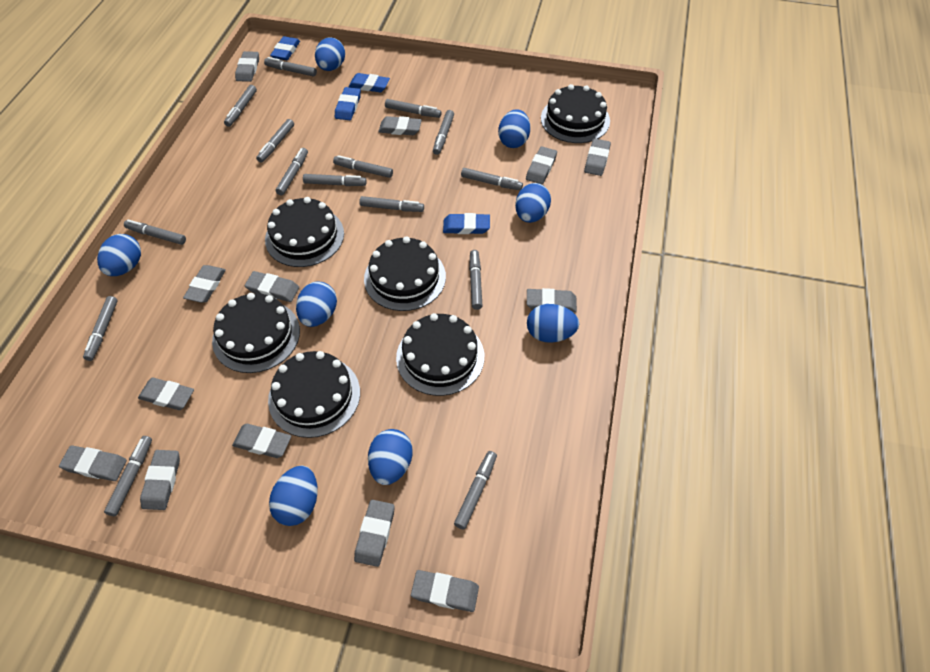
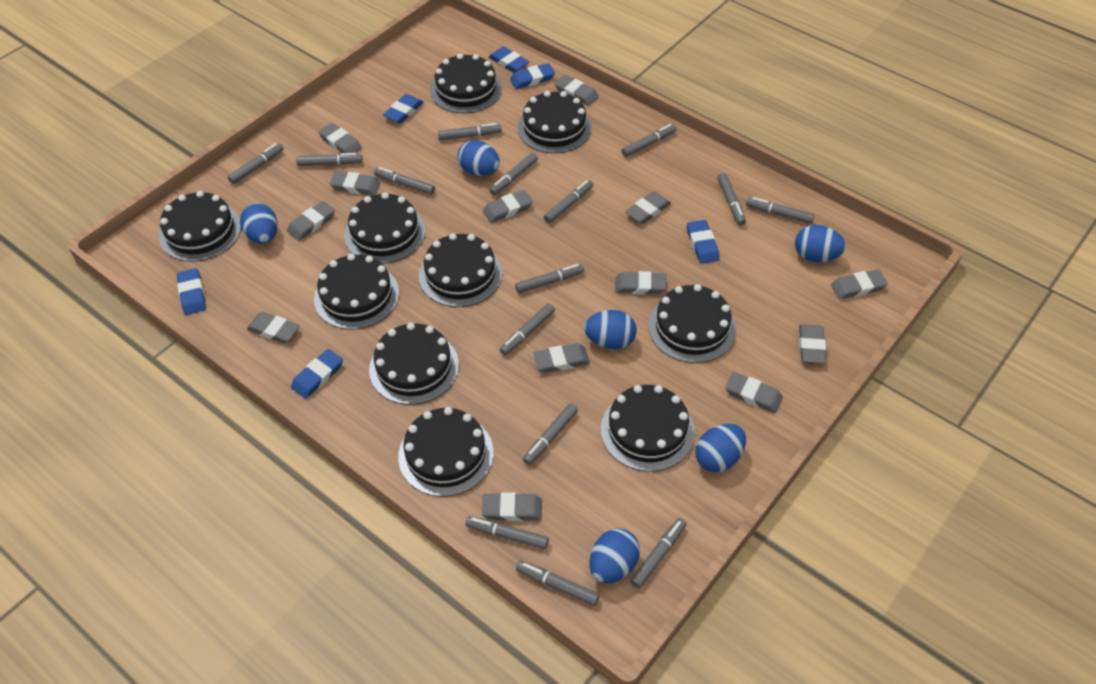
black cake: 6 -> 10
blue egg: 8 -> 6
blue eraser: 4 -> 6

